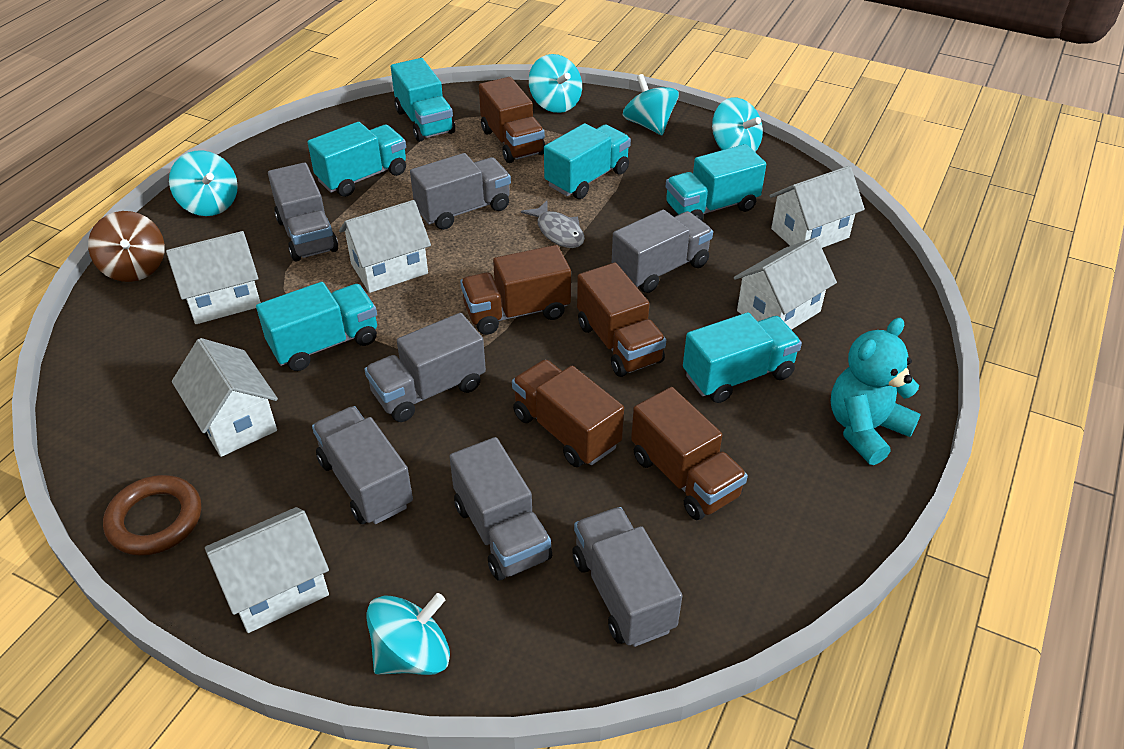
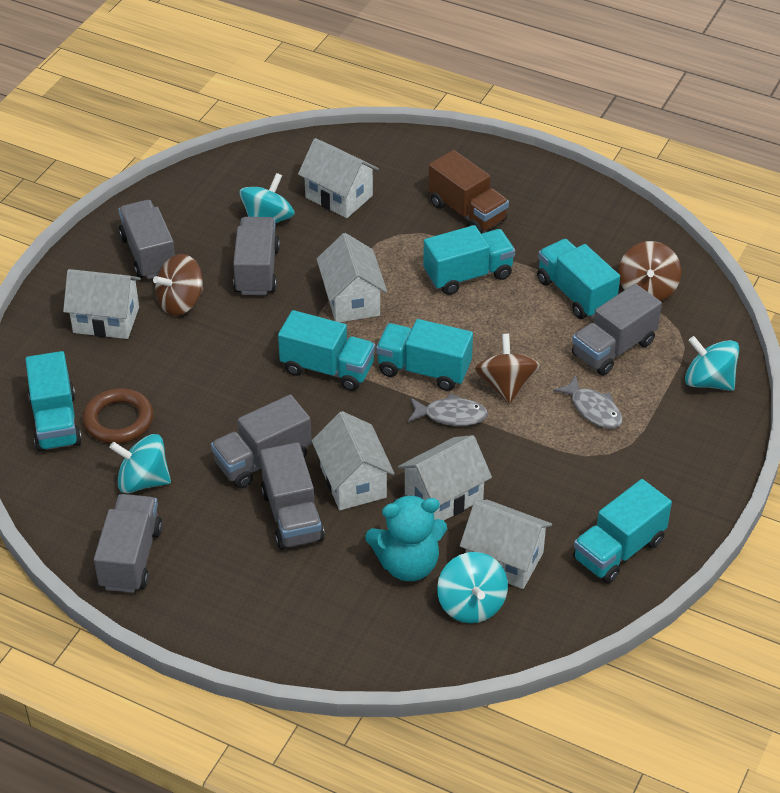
brown spinning top: 1 -> 3
brown truck: 5 -> 1
grey fish: 1 -> 2
grey truck: 7 -> 6
turquoise spinning top: 5 -> 4

